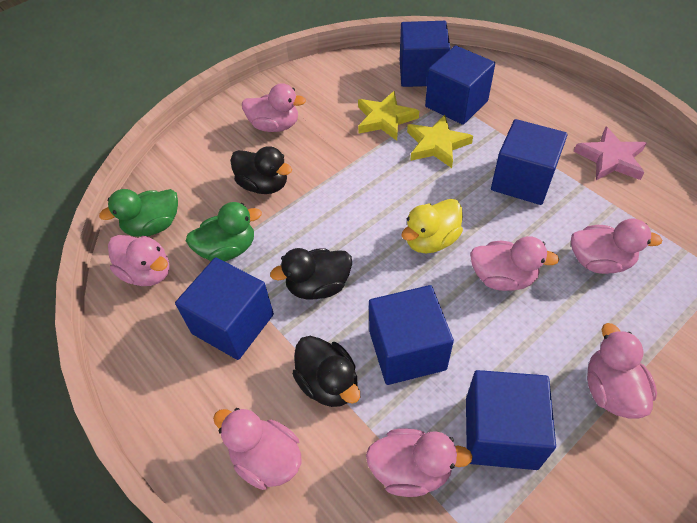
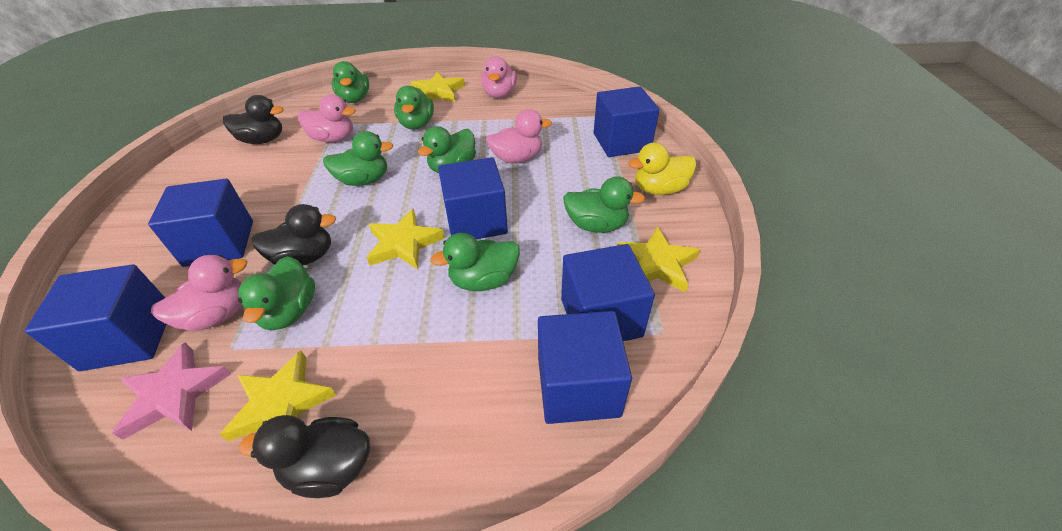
green duck: 2 -> 7
pink duck: 7 -> 4
yellow star: 2 -> 4

